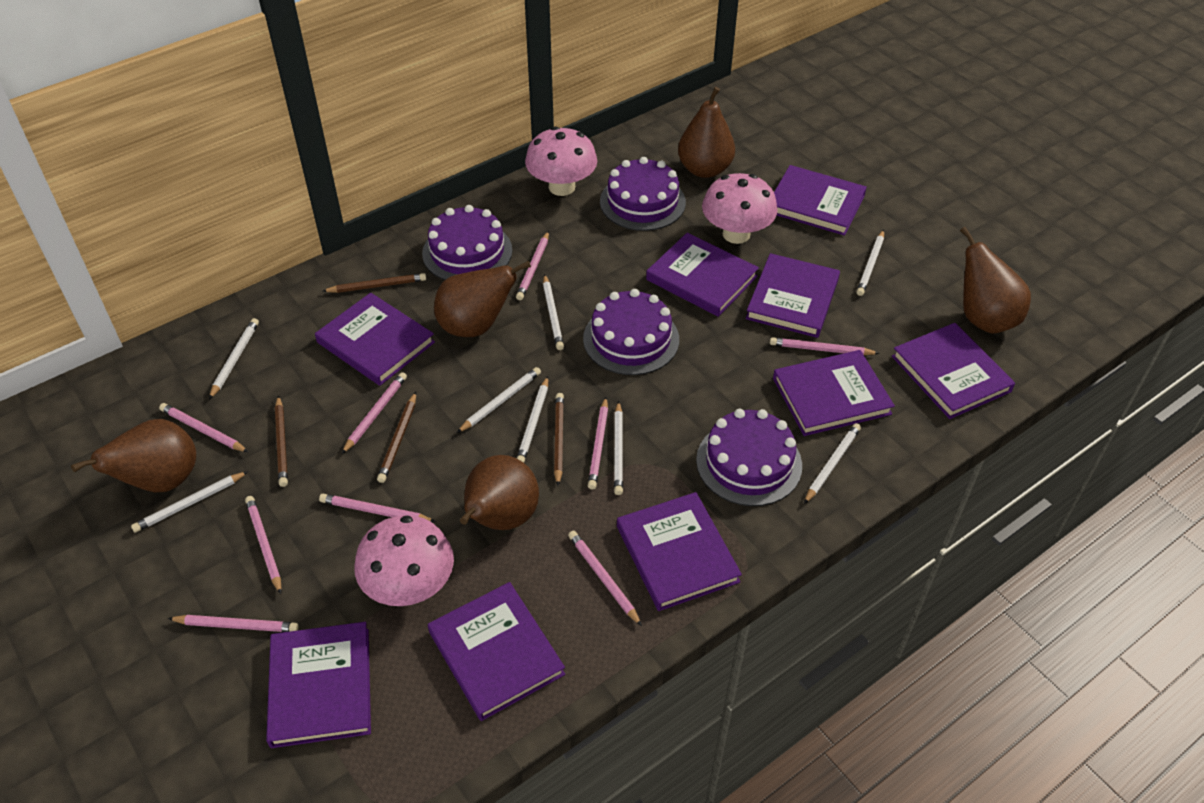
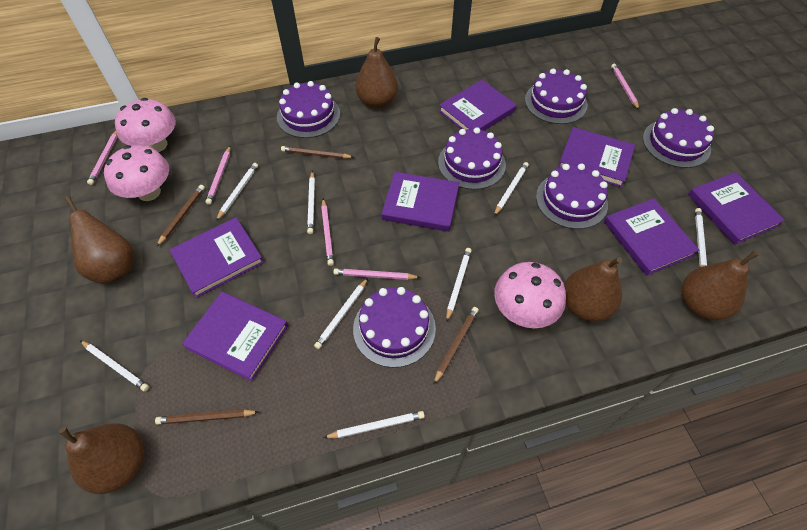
pink pencil: 9 -> 5
purple book: 9 -> 7
purple cake: 4 -> 6

